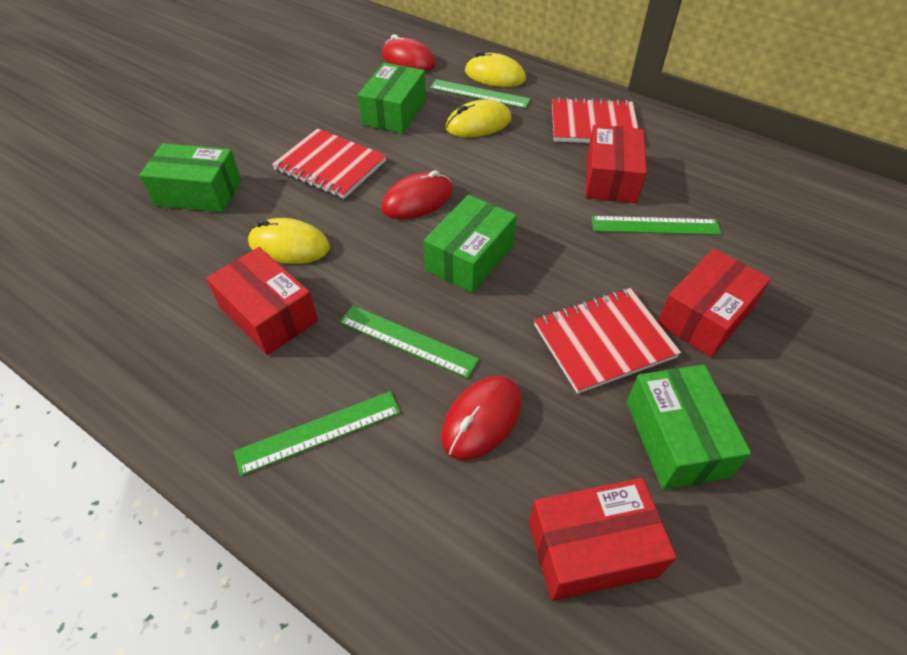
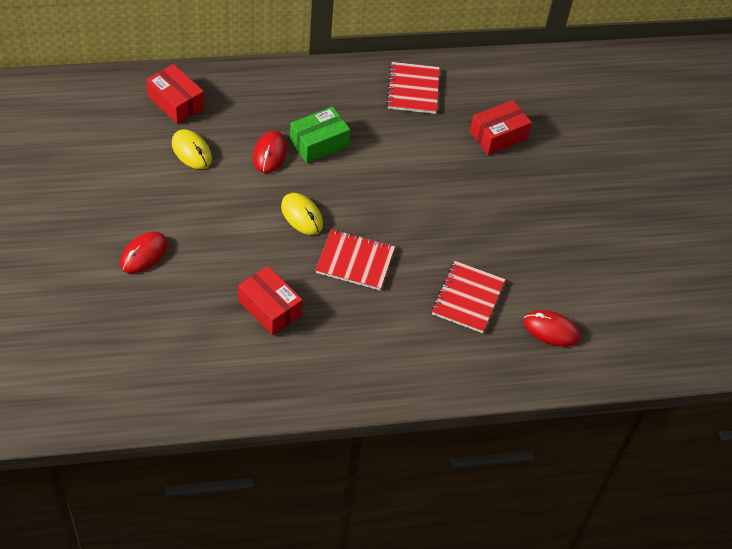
green box: 4 -> 1
green ruler: 4 -> 0
red box: 4 -> 3
yellow mouse: 3 -> 2

